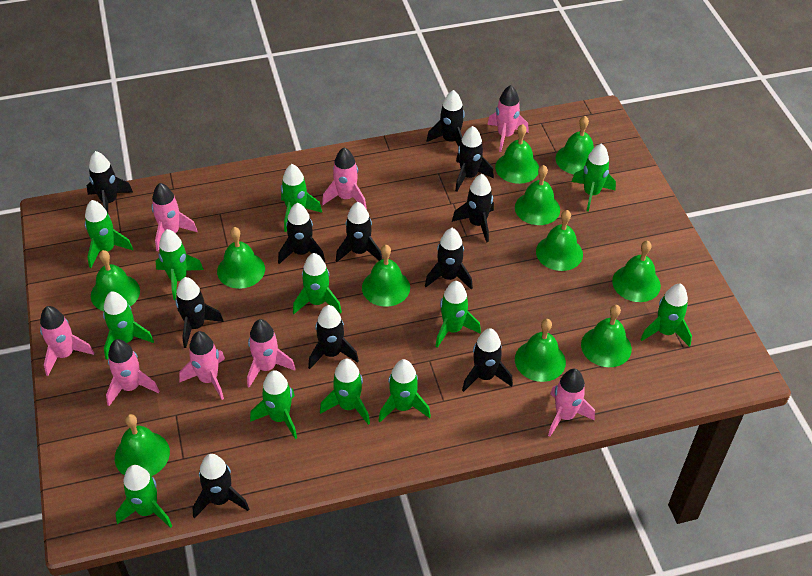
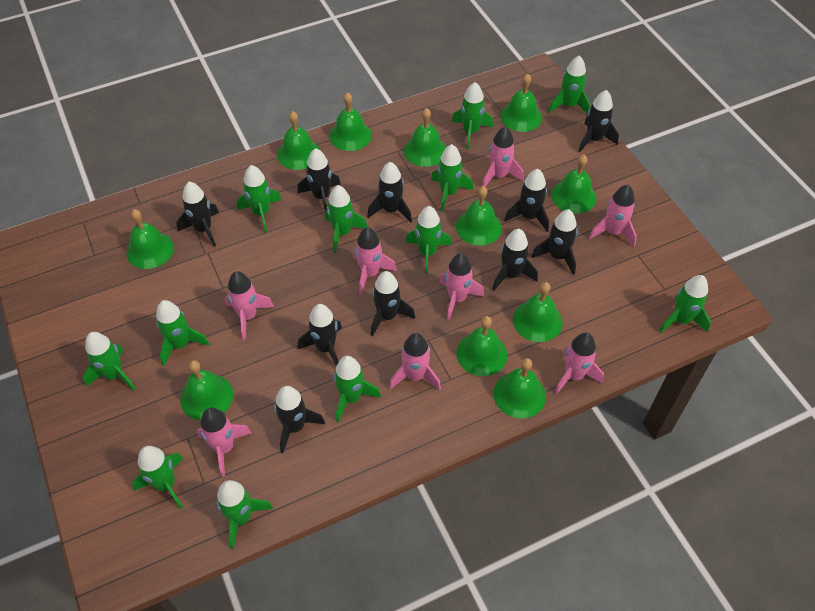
black rocket: 11 -> 10

